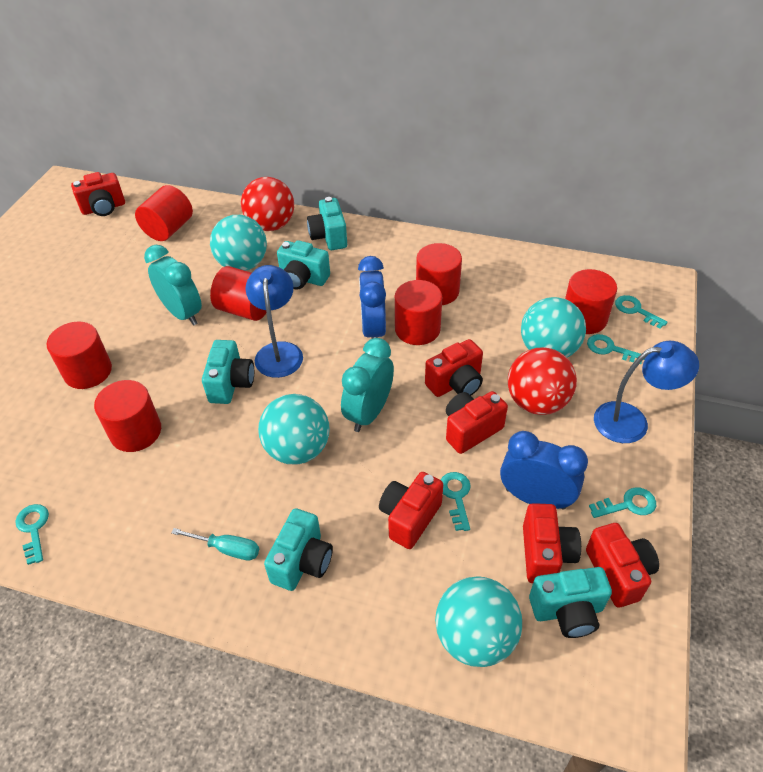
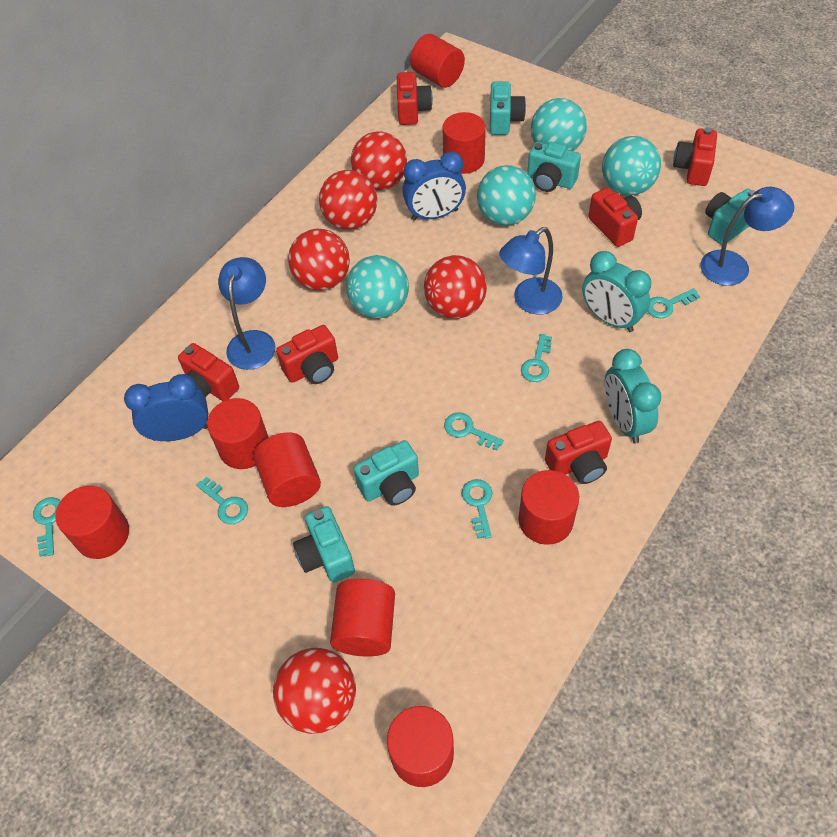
blue lamp: 2 -> 3
red ball: 2 -> 5
red cylinder: 7 -> 8
turquoise key: 5 -> 6
turquoise screwdriver: 1 -> 0

